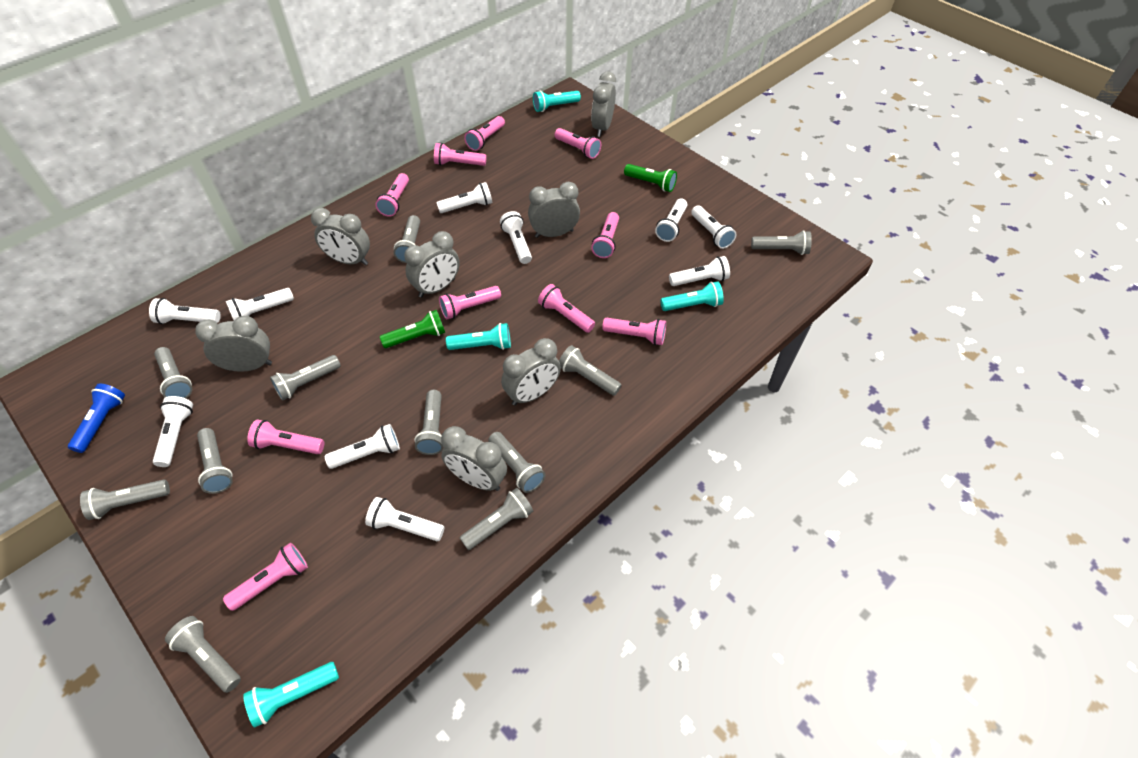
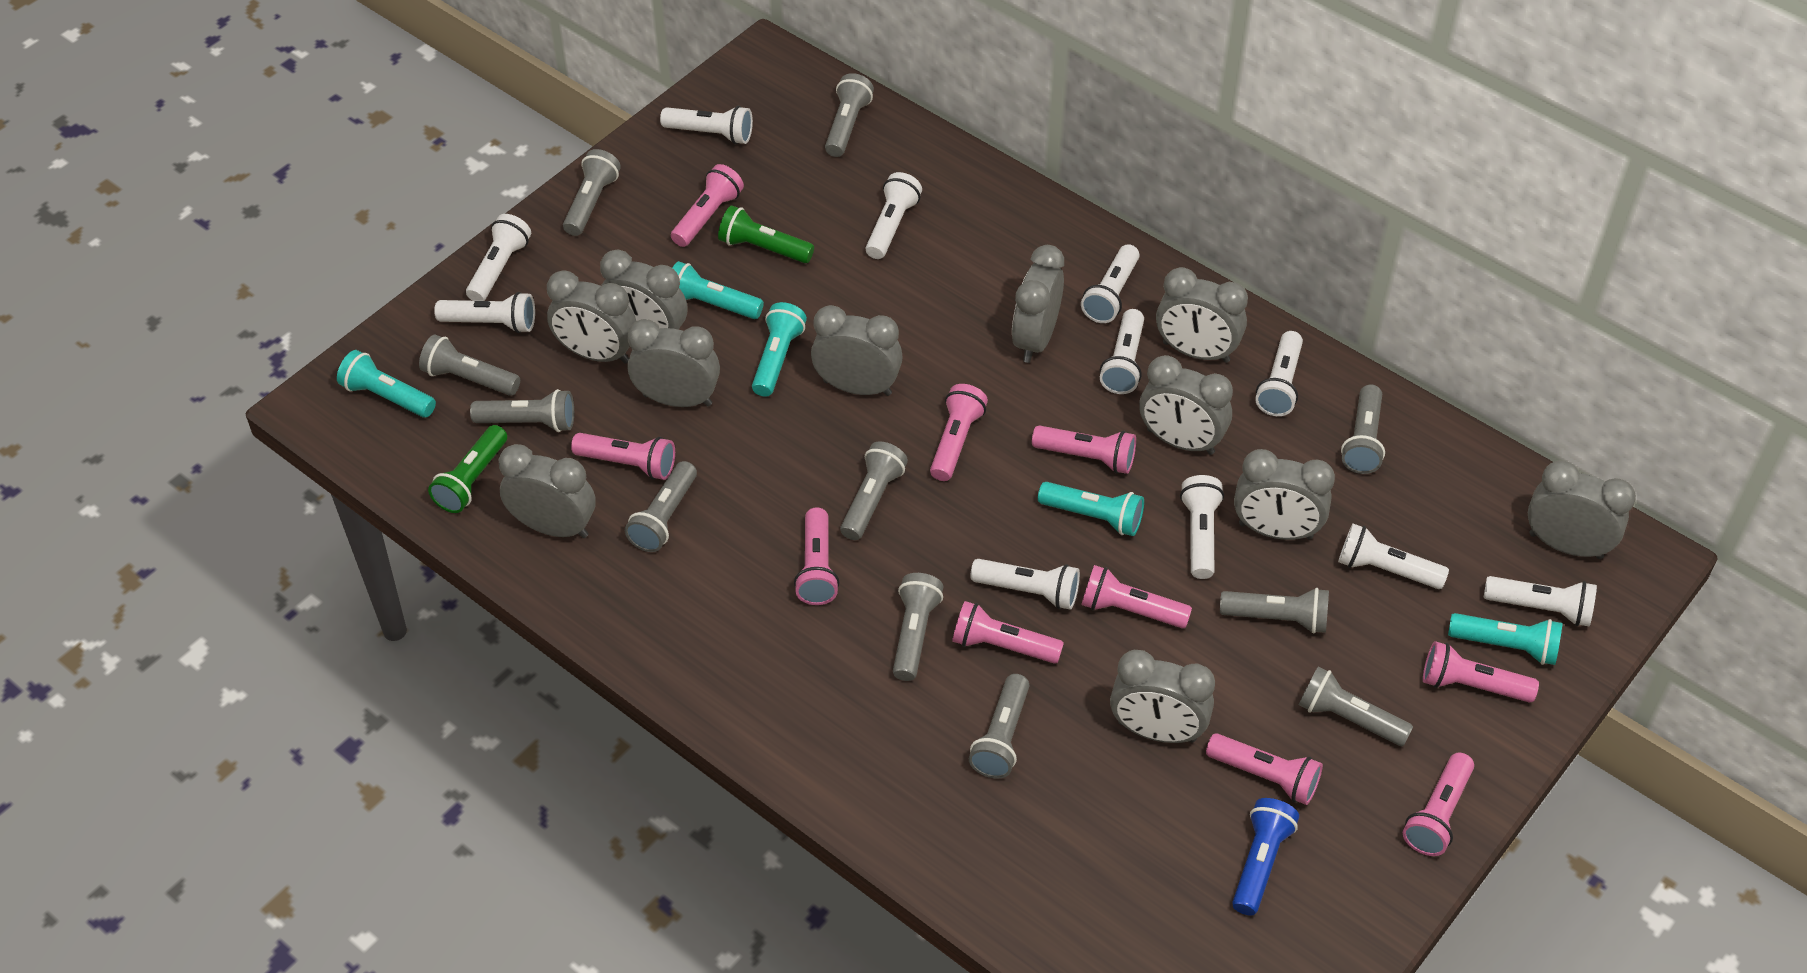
grey clock: 7 -> 11
turquoise flashlight: 4 -> 5
white flashlight: 10 -> 11

